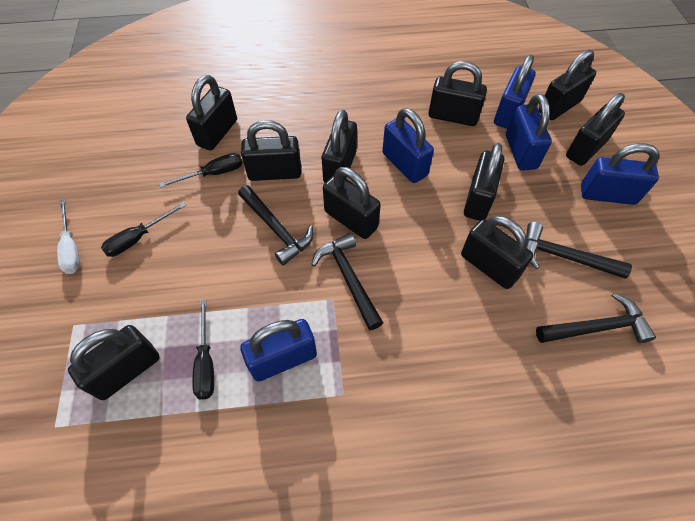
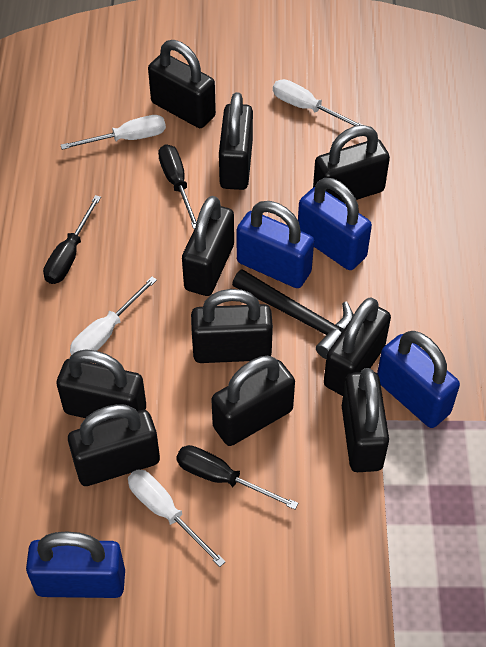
black hammer: 4 -> 1
blue padlock: 5 -> 4
white screwdriver: 1 -> 4

